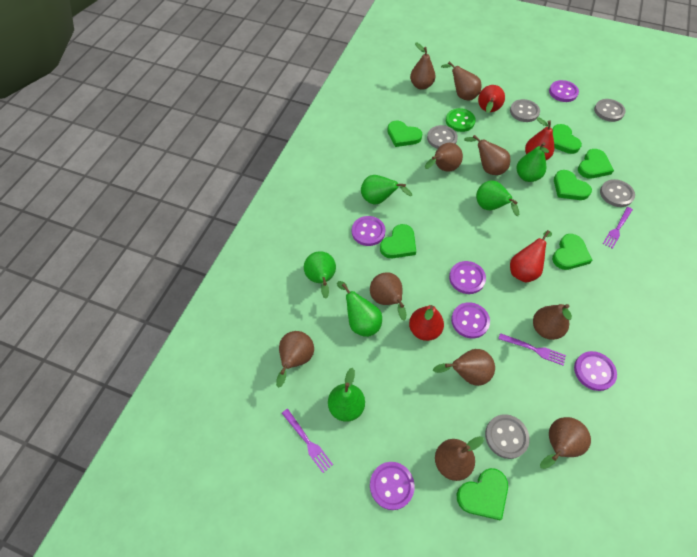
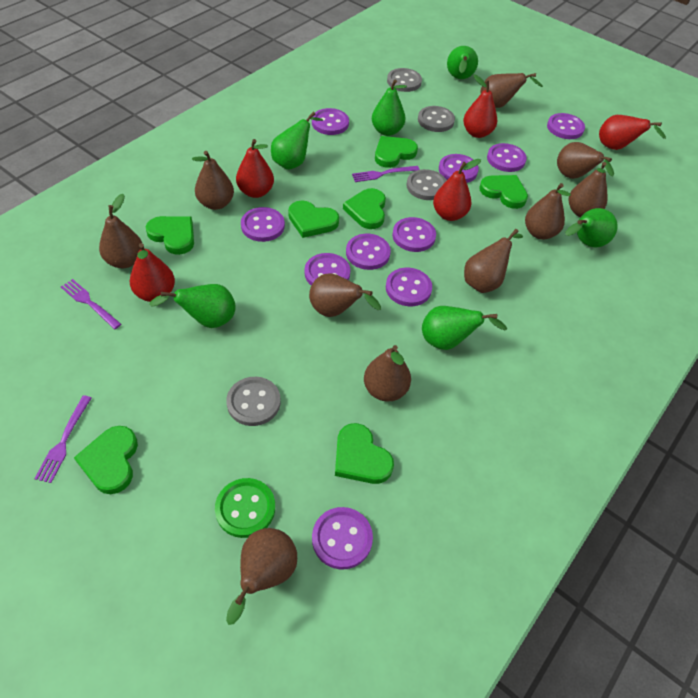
grey button: 5 -> 4
purple button: 6 -> 10
red pear: 4 -> 5

